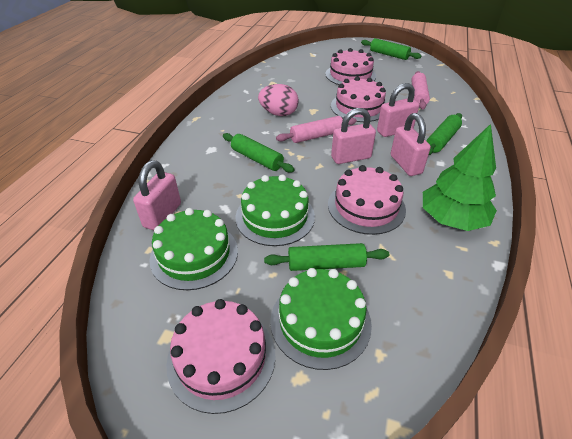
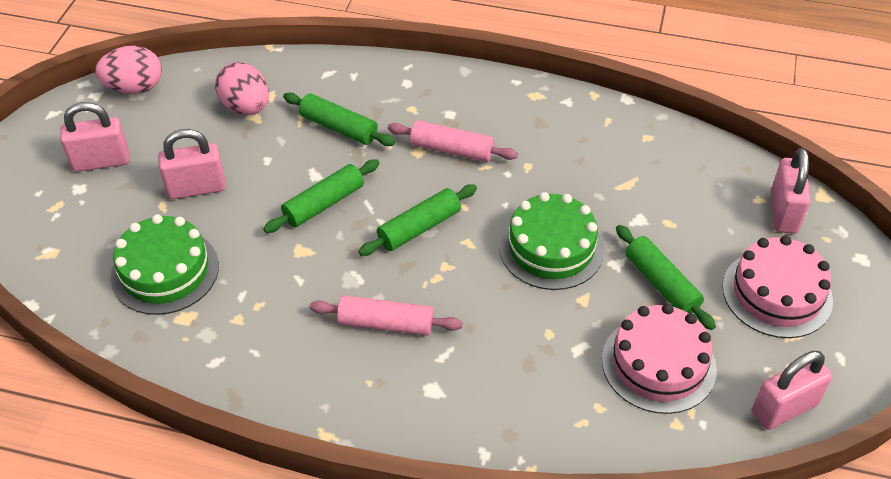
green cake: 3 -> 2
green tree: 1 -> 0
pink cake: 4 -> 2
pink egg: 1 -> 2

